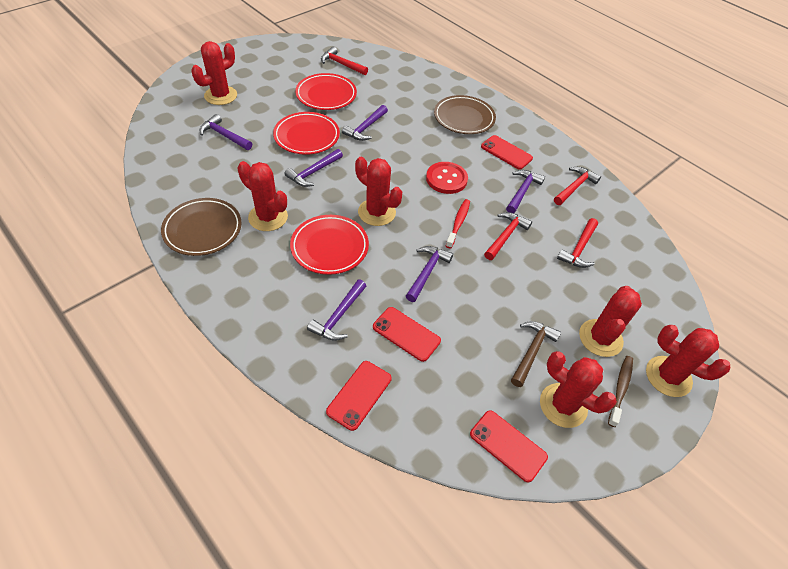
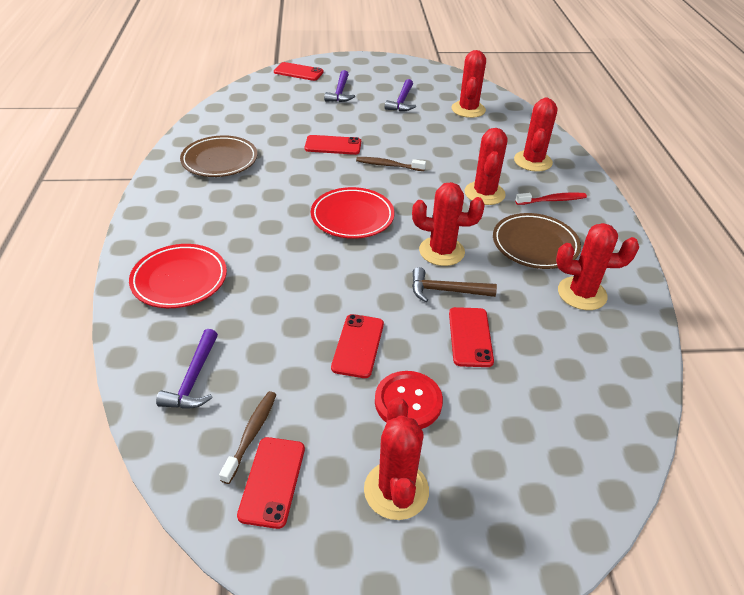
brown toothbrush: 1 -> 2
purple hammer: 6 -> 3
red hammer: 4 -> 0
red phone: 4 -> 5
red plate: 3 -> 2

